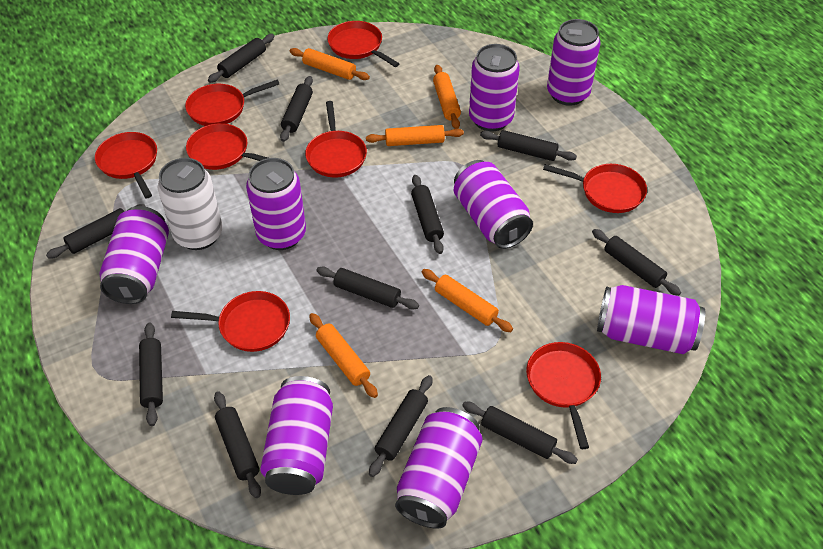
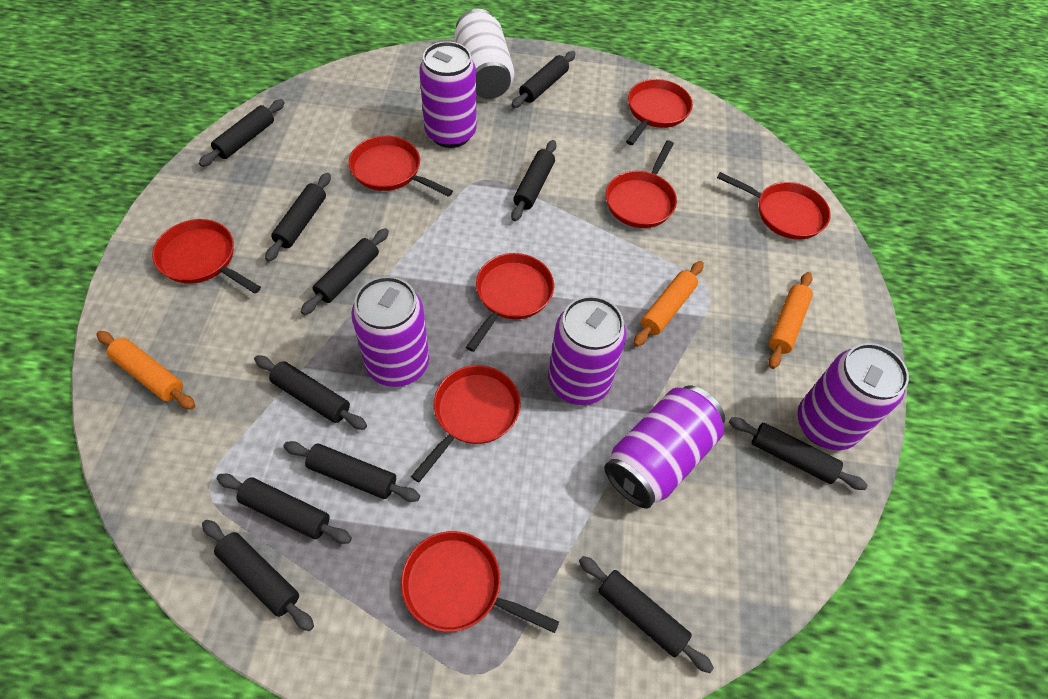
orange rolling pin: 5 -> 3
purple can: 8 -> 5

